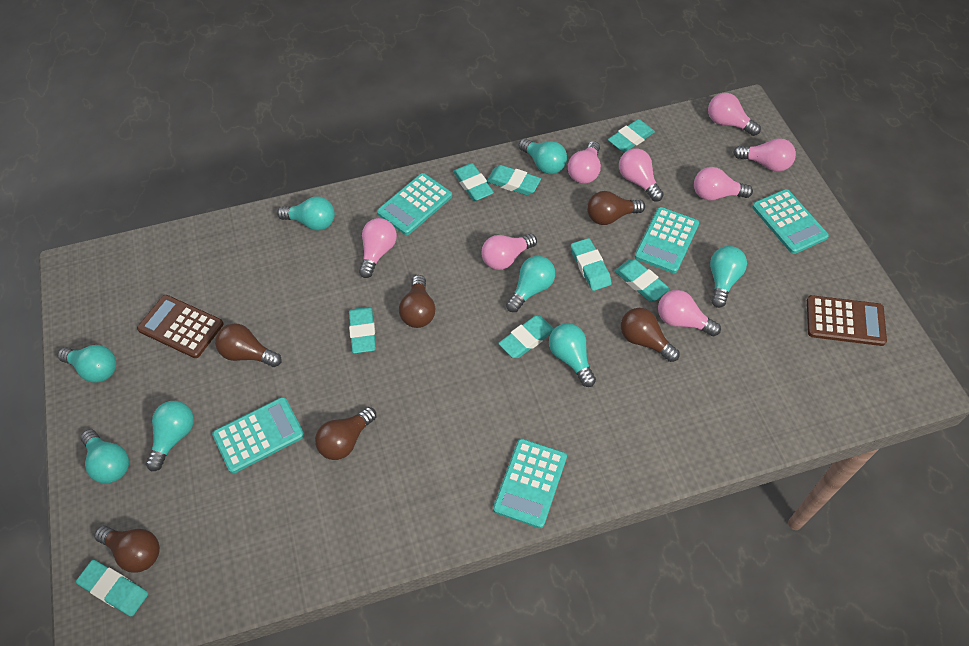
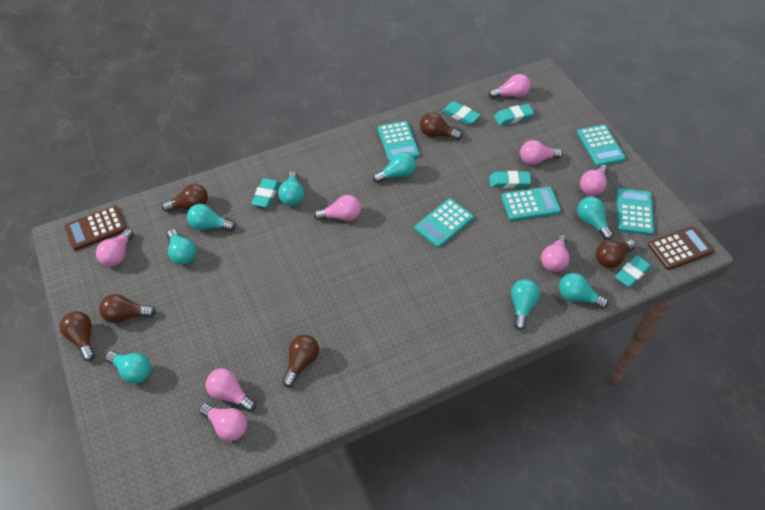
turquoise eraser: 8 -> 5

